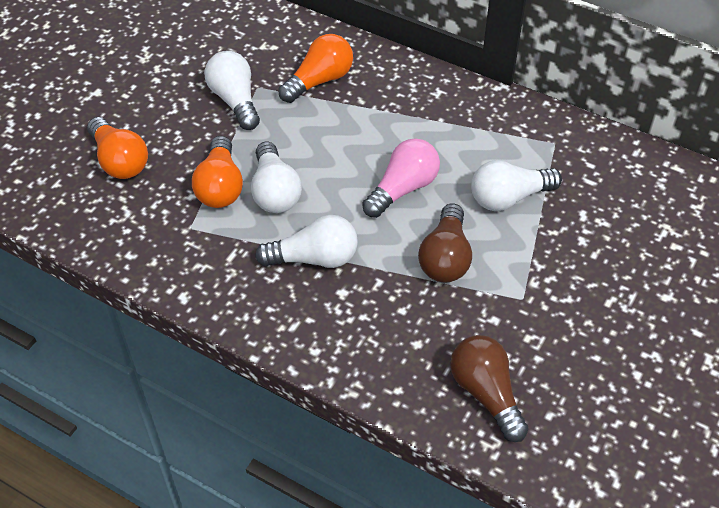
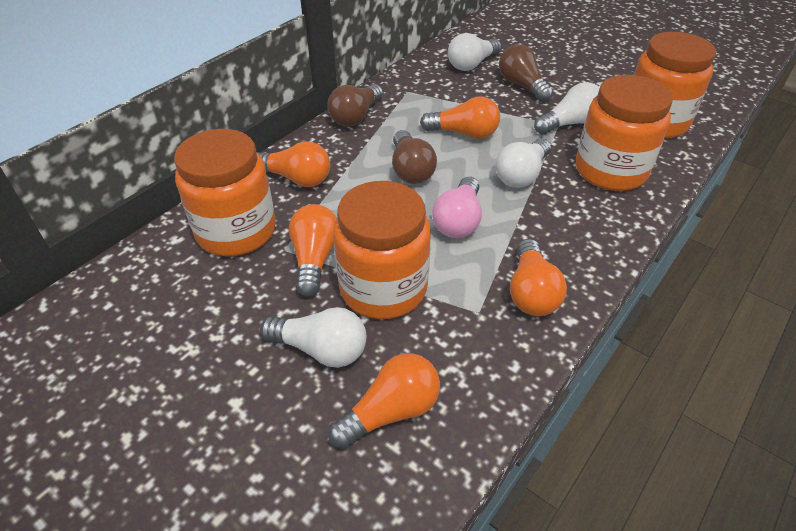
brown light bulb: 2 -> 3
orange jar: 0 -> 4
orange light bulb: 3 -> 5

